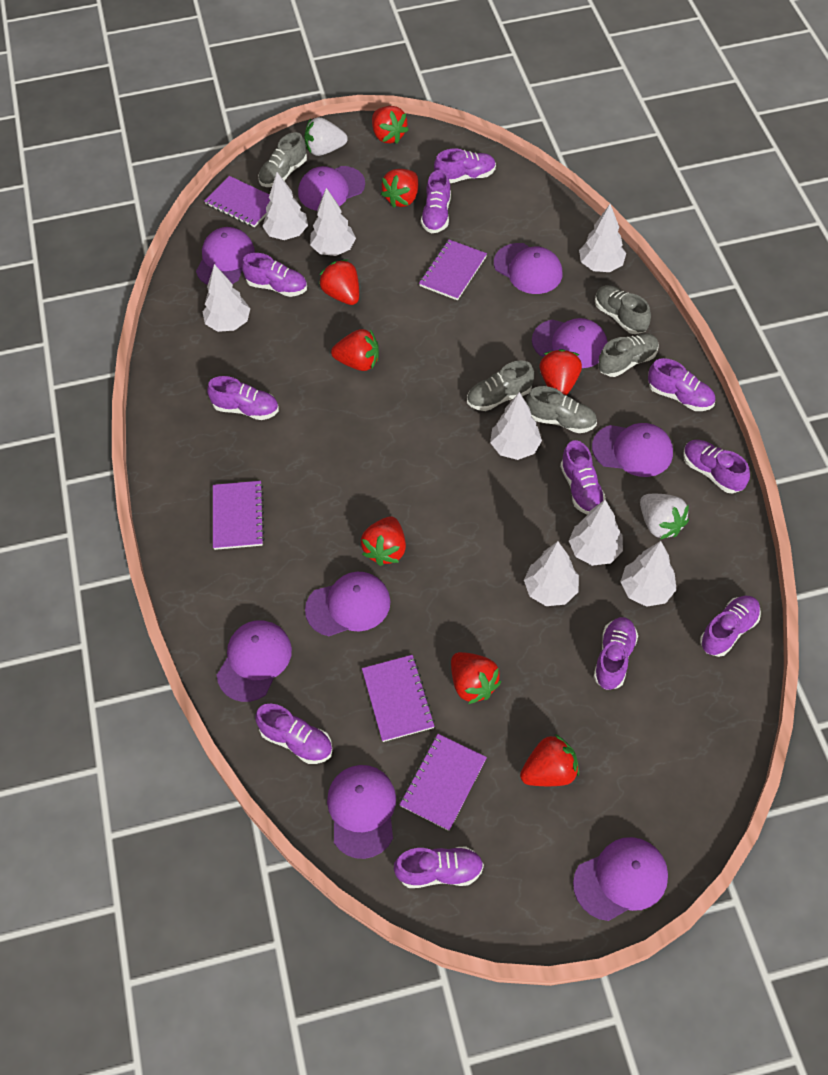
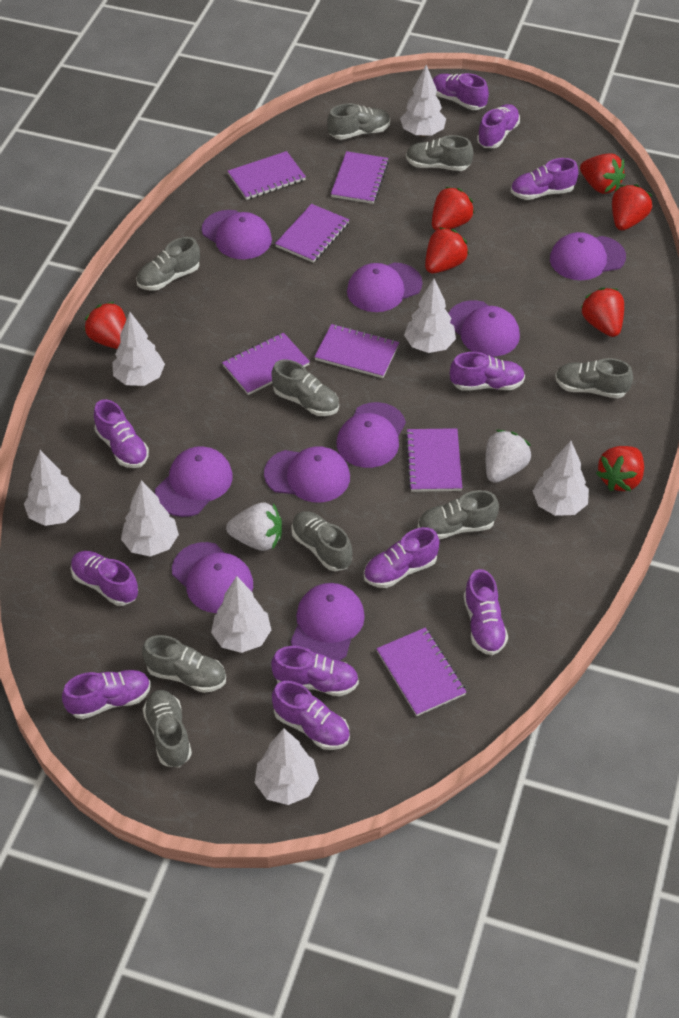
grey shoe: 5 -> 9
purple notebook: 5 -> 7
red strawberry: 8 -> 7

